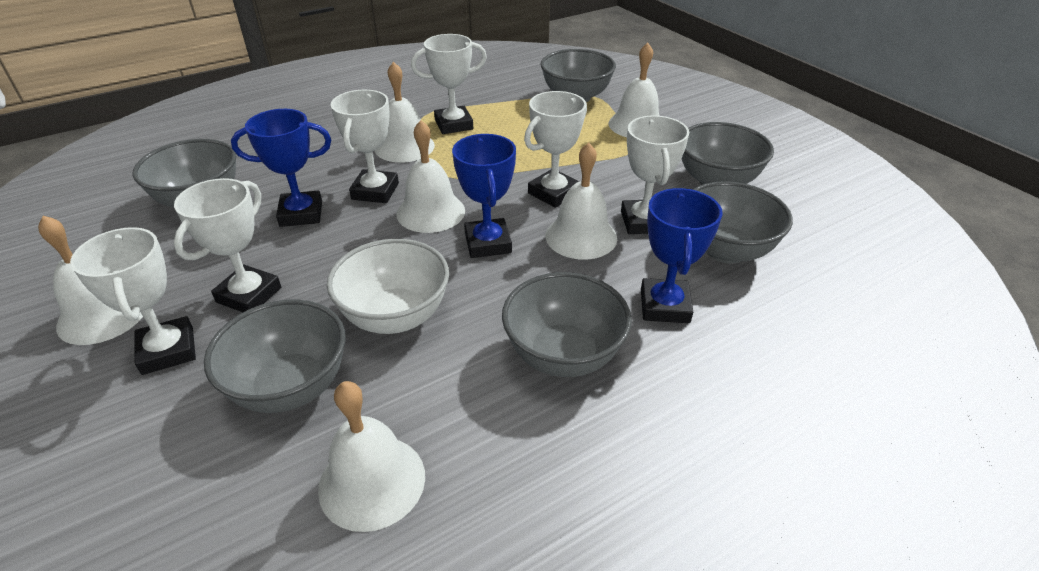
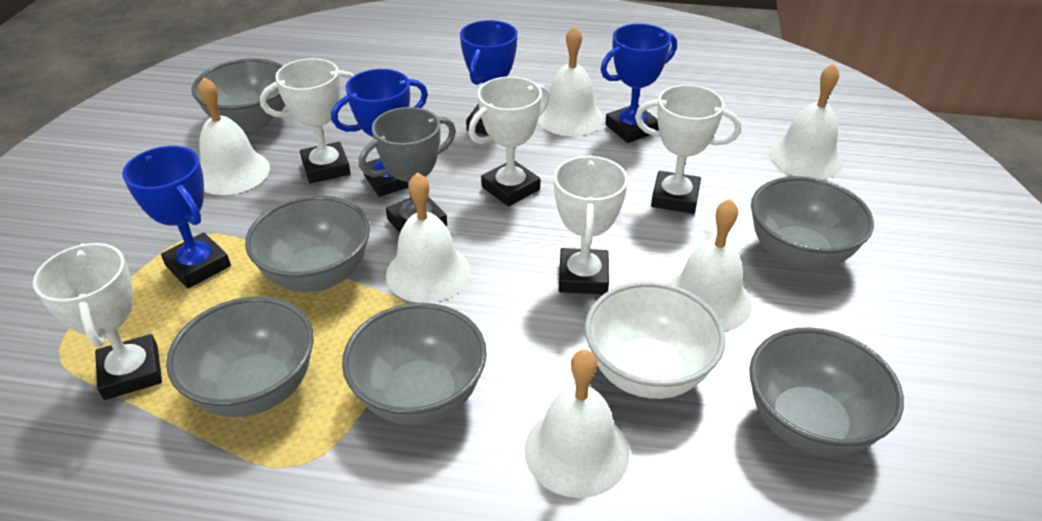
blue trophy: 3 -> 4
grey trophy: 0 -> 1
white trophy: 6 -> 5

